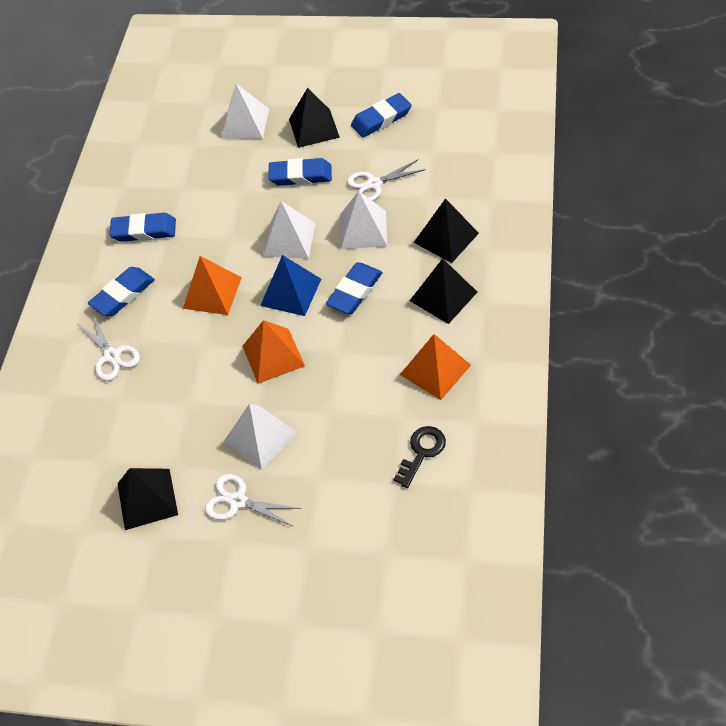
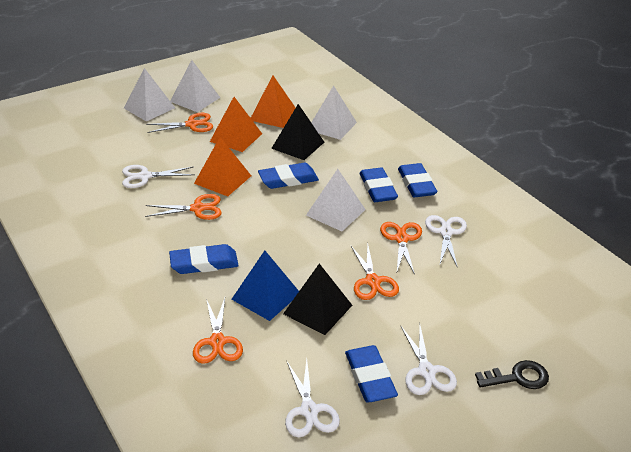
black pyramid: 4 -> 2
orange scissors: 0 -> 5
white scissors: 3 -> 4

